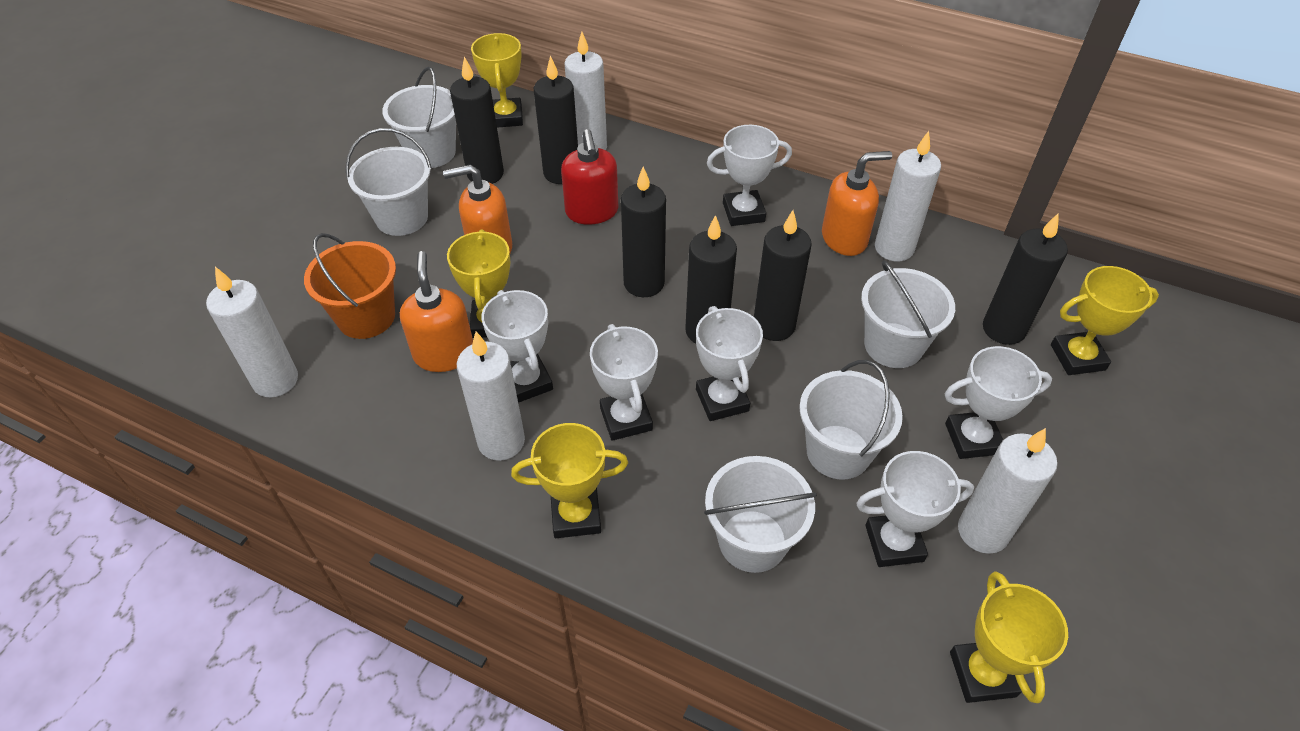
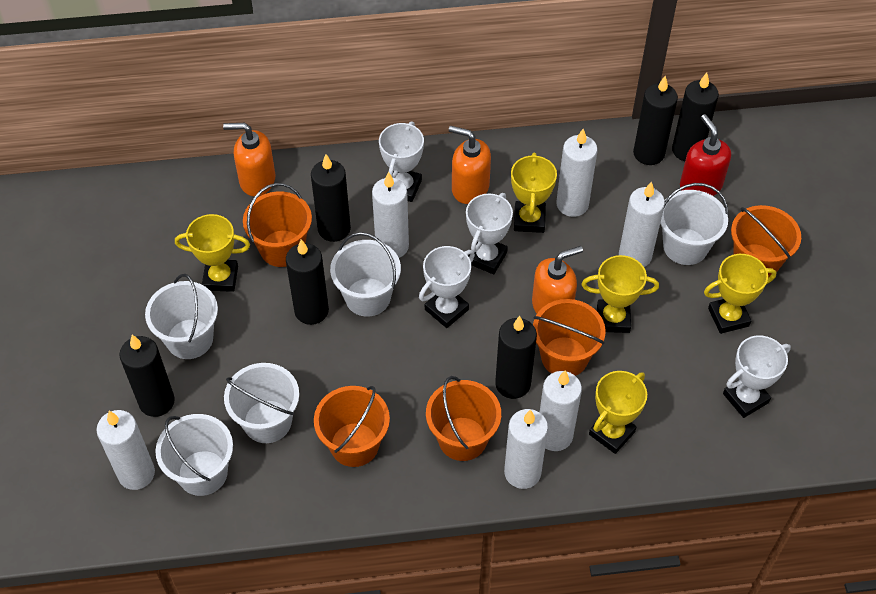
orange bucket: 1 -> 5
white candle: 5 -> 6
white trophy: 6 -> 4

